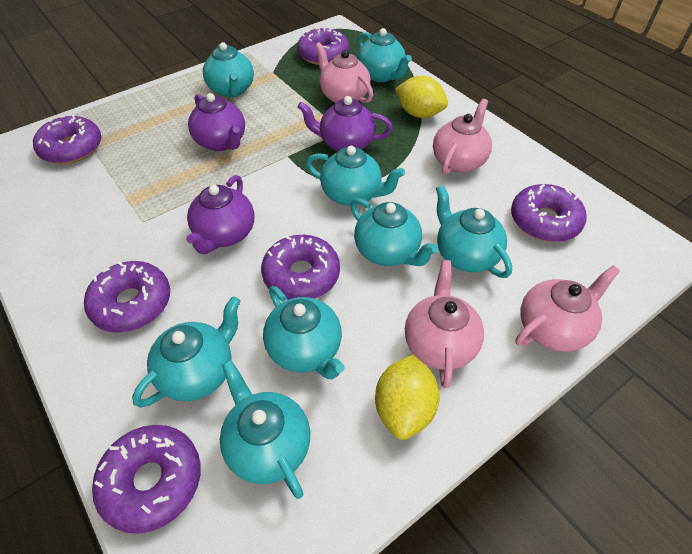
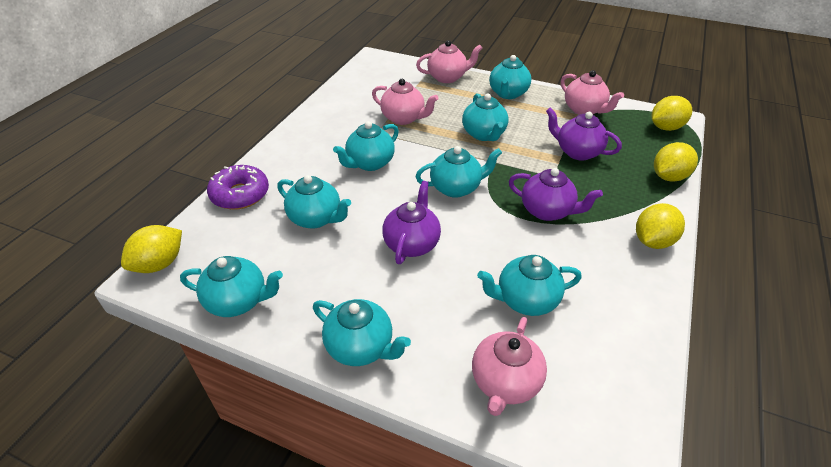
purple donut: 6 -> 1
yellow lemon: 2 -> 4

